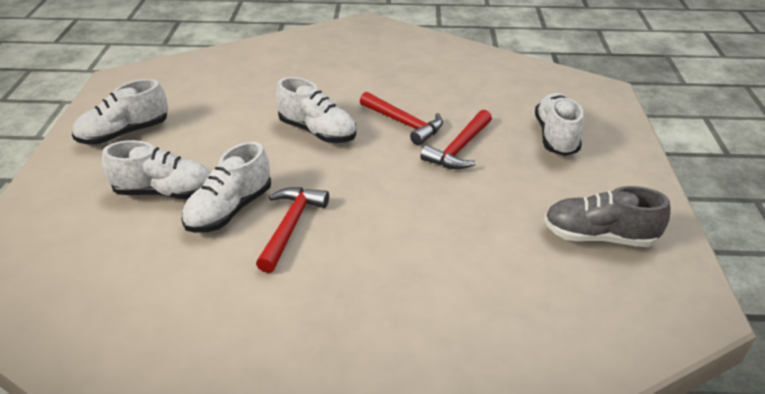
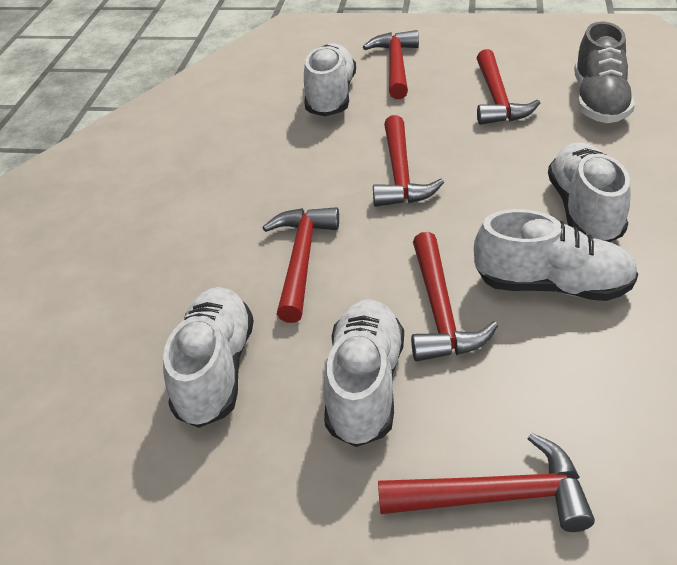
red hammer: 3 -> 6

